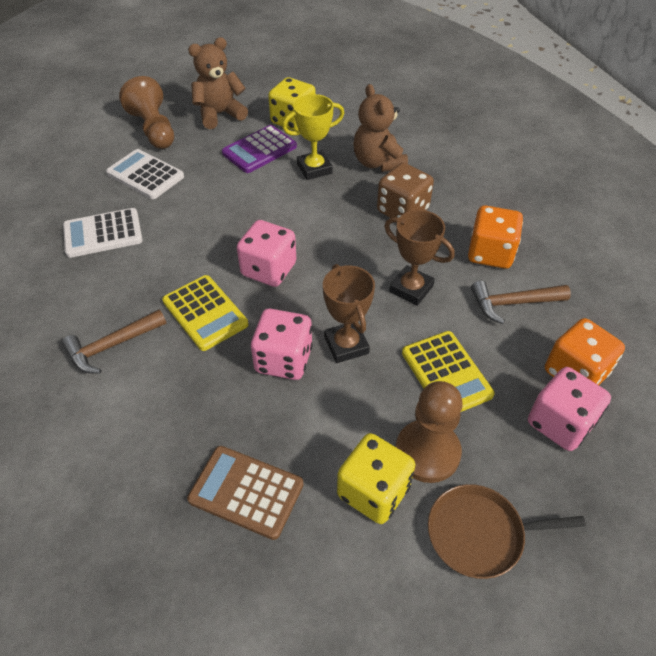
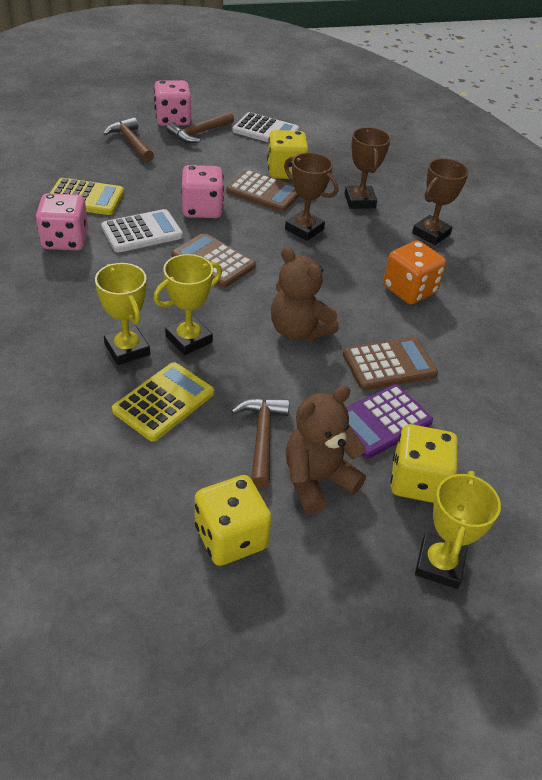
brown calculator: 1 -> 3
brown dice: 1 -> 0
brown hammer: 2 -> 3
brown pan: 1 -> 0
brown pawn: 2 -> 0
brown trophy: 2 -> 3
orange dice: 2 -> 1
yellow dice: 2 -> 3
yellow trophy: 1 -> 3

